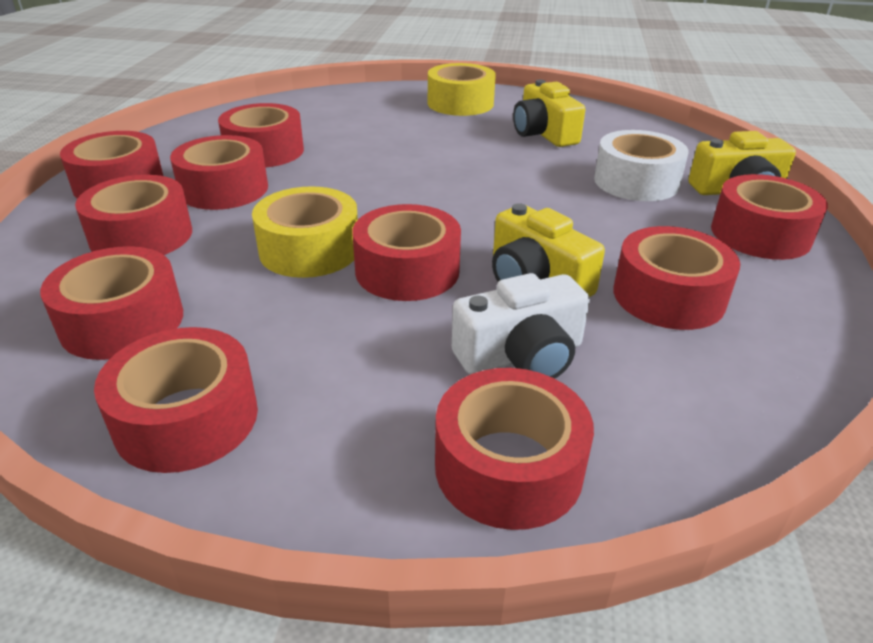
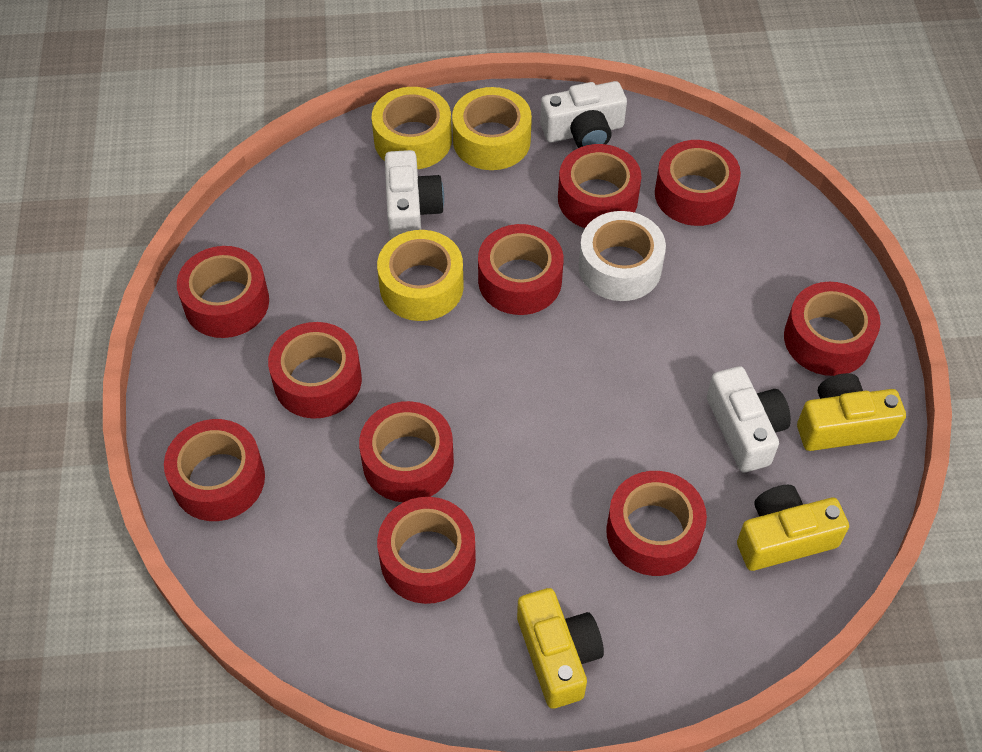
white camera: 1 -> 3
yellow tape: 2 -> 3

